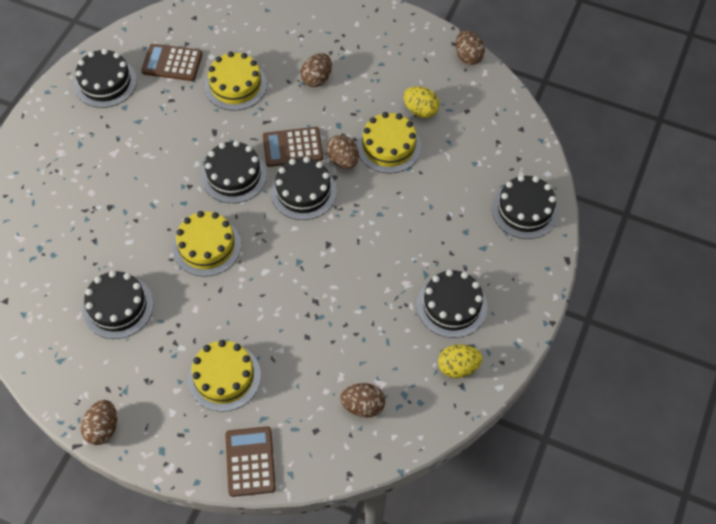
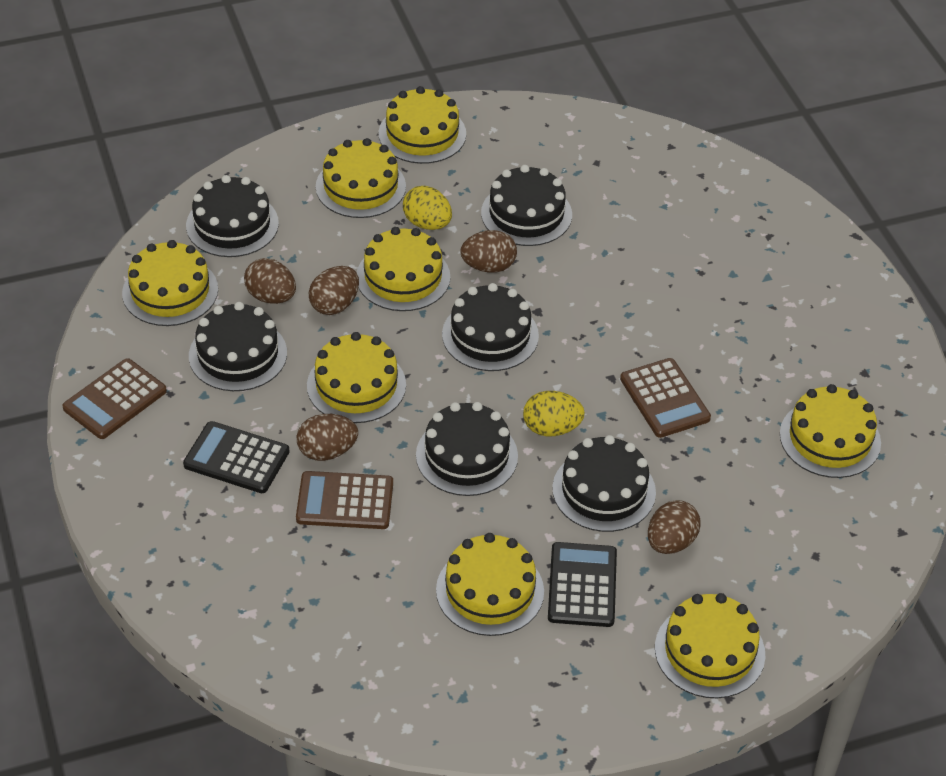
black calculator: 0 -> 2
yellow cake: 4 -> 8

